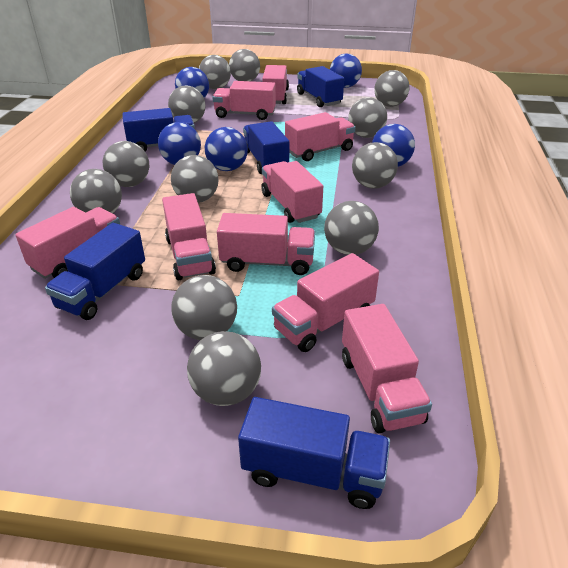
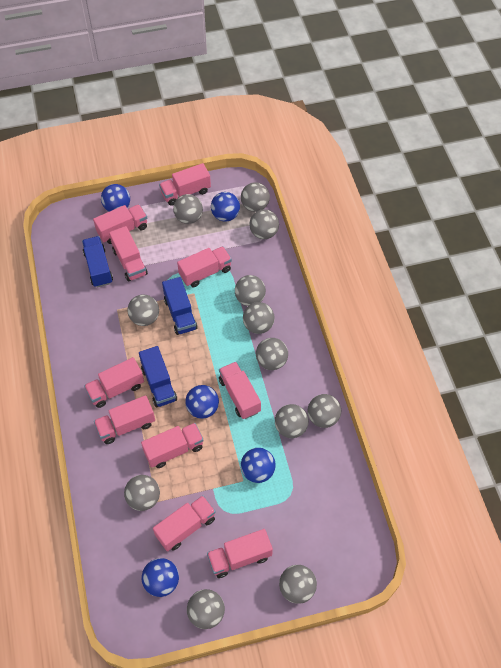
blue truck: 5 -> 3
pink truck: 9 -> 10

